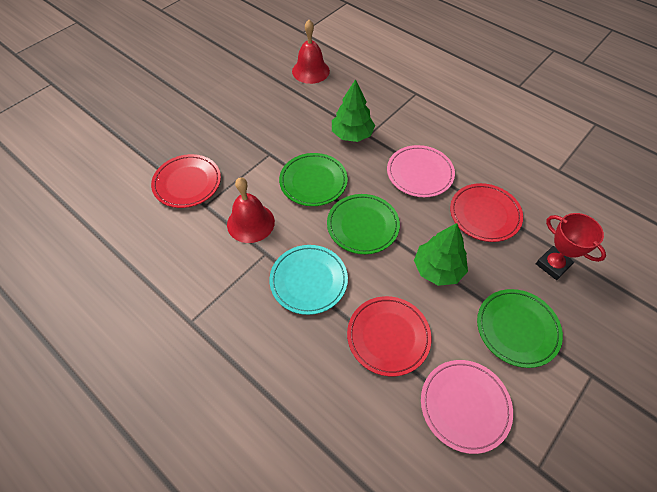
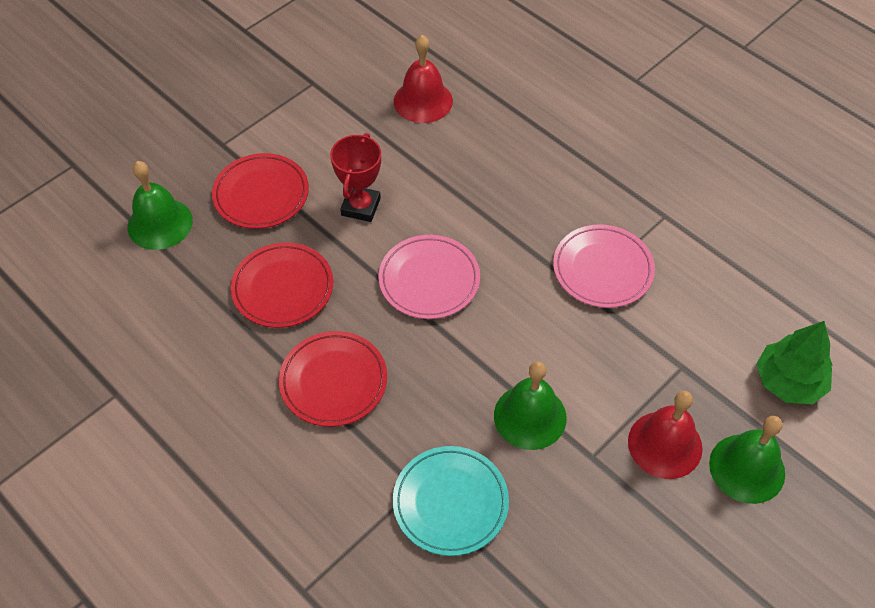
green bell: 0 -> 3
green plate: 3 -> 0
green tree: 2 -> 1

